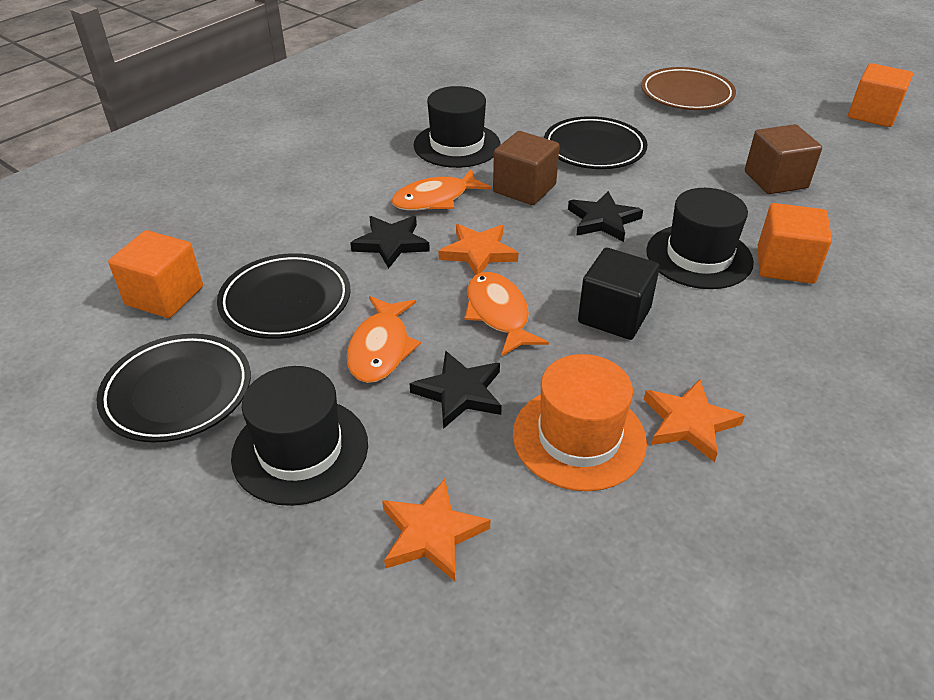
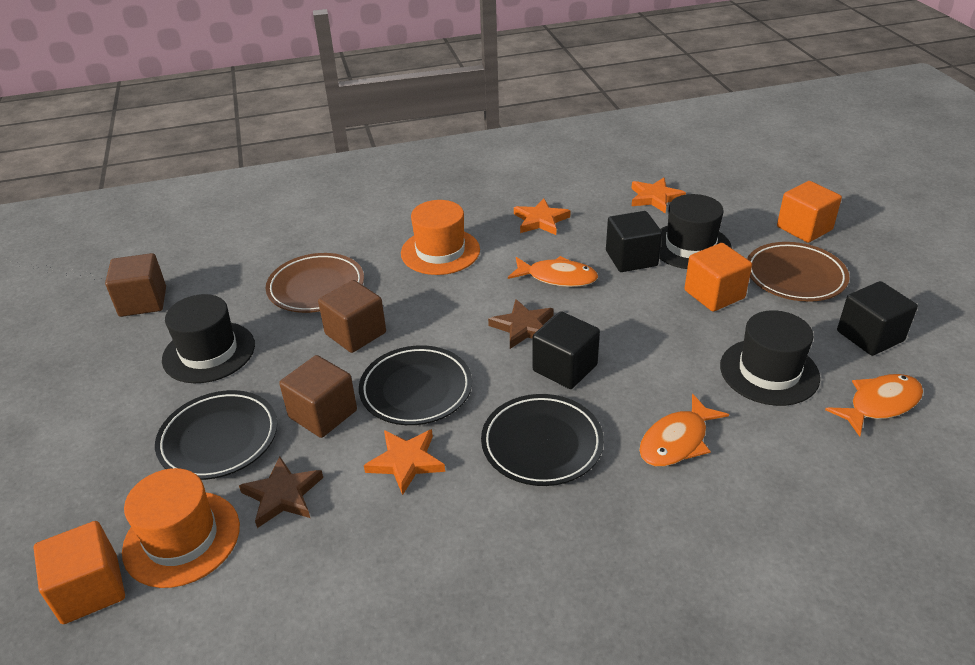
black cube: 1 -> 3
black star: 3 -> 0
brown cube: 2 -> 3
brown plate: 1 -> 2
brown star: 0 -> 2
orange hat: 1 -> 2

